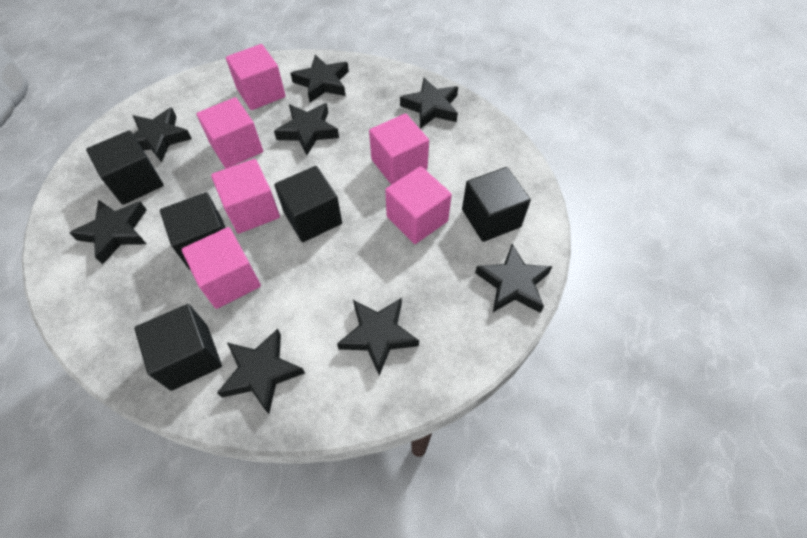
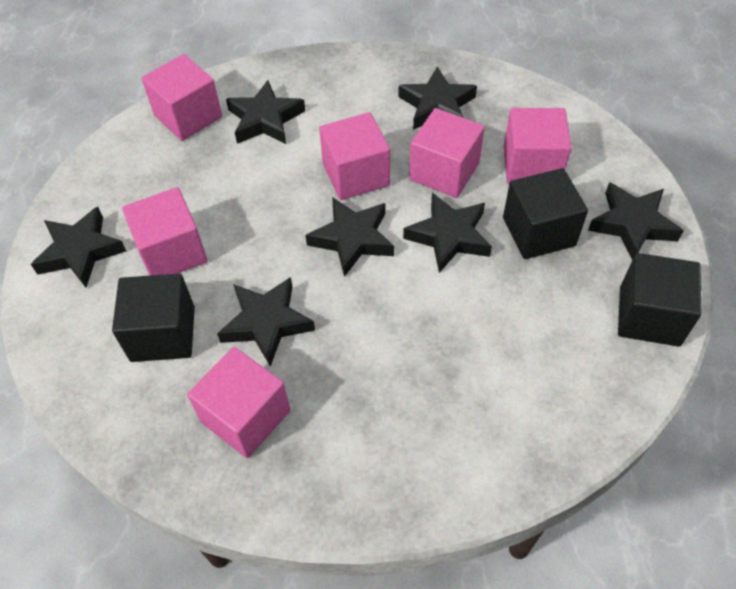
black cube: 5 -> 3
black star: 8 -> 7

